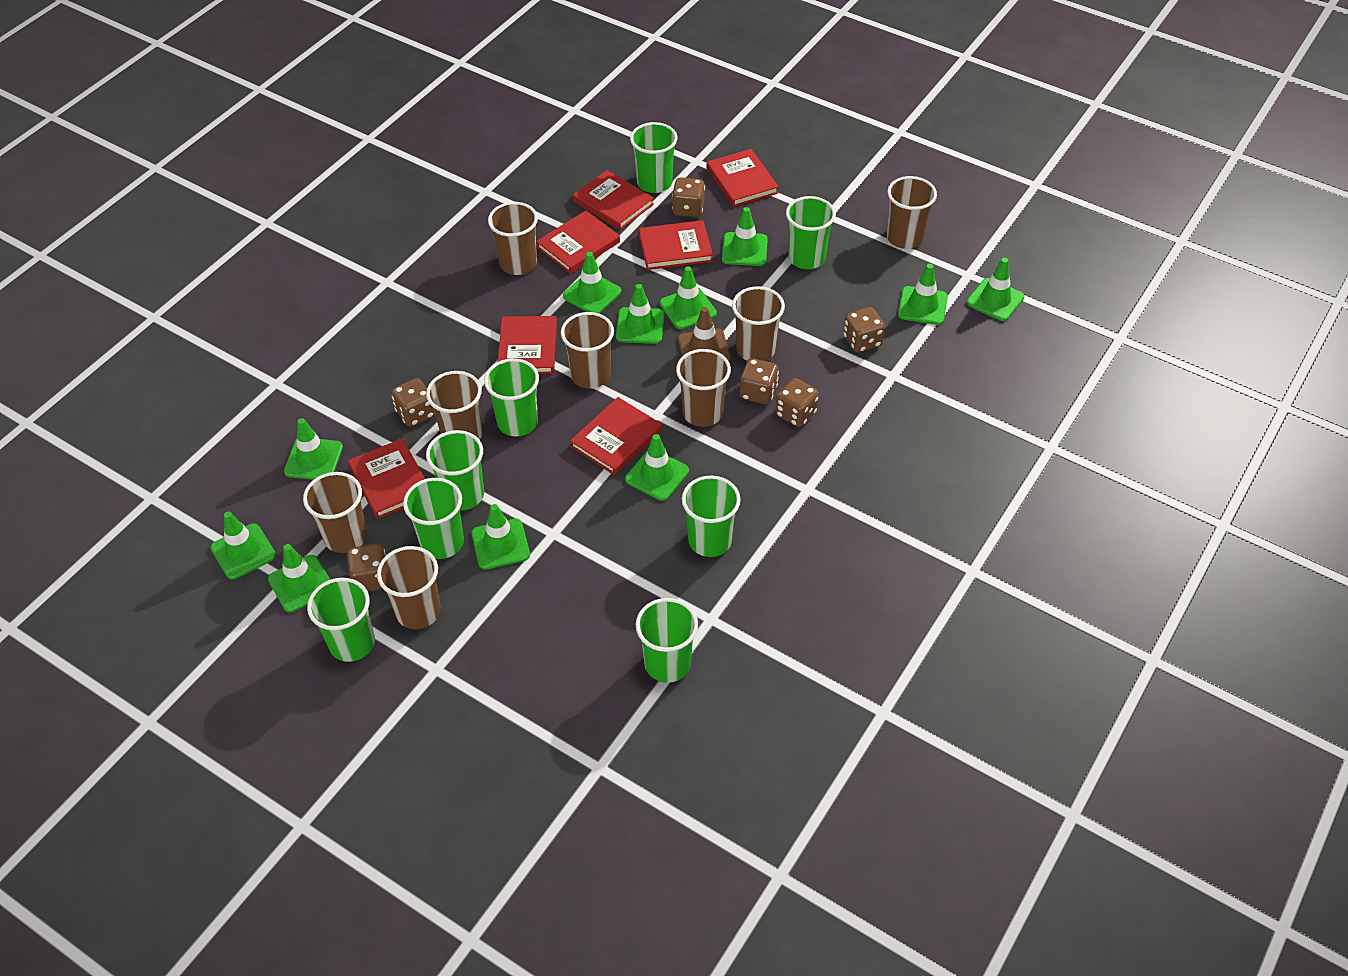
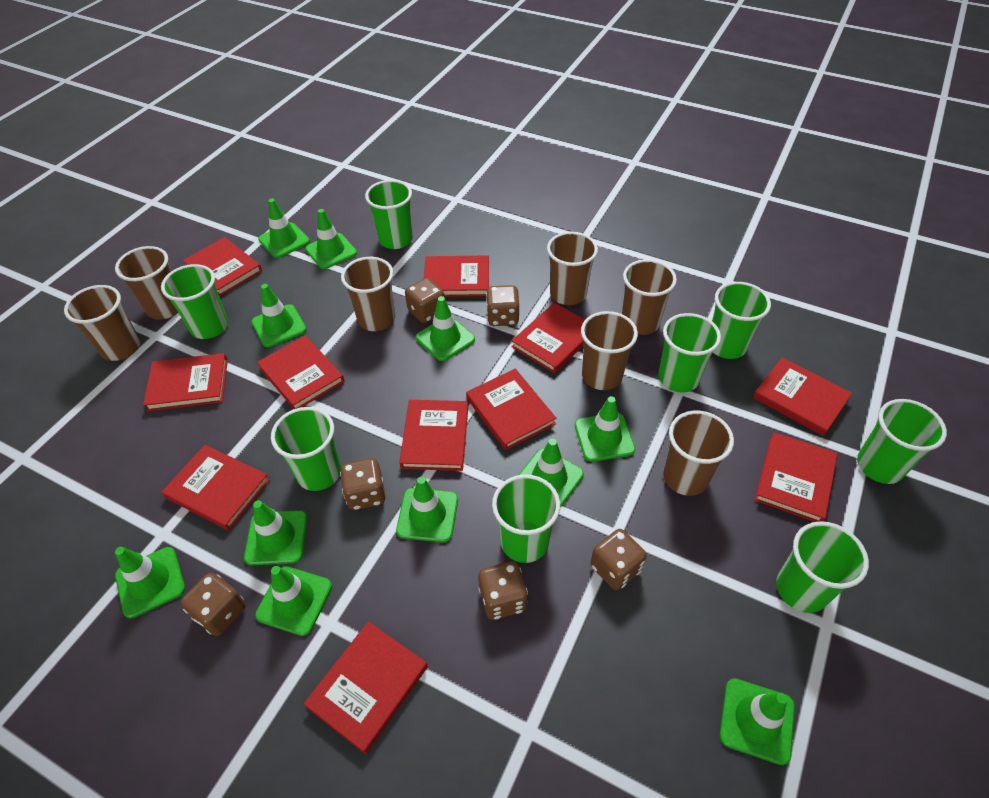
brown cup: 8 -> 7
brown traffic cone: 1 -> 0
red book: 7 -> 11

